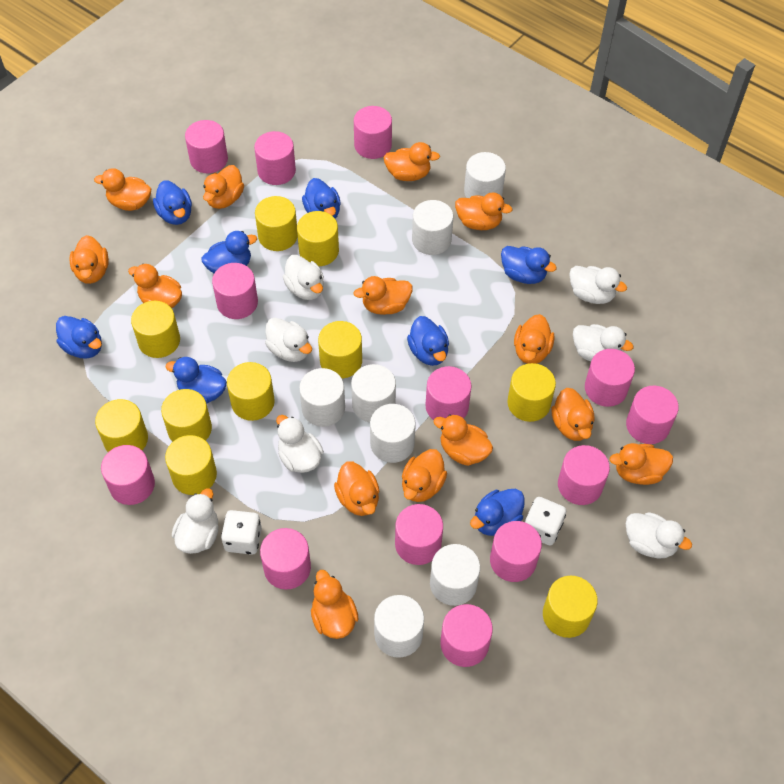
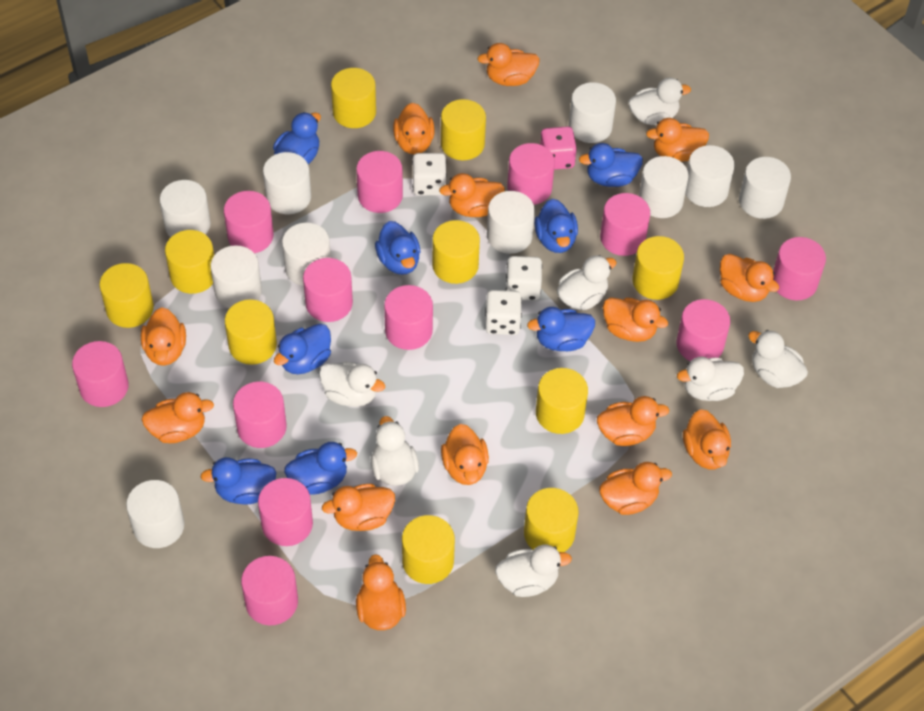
pink cylinder: 13 -> 12
pink dice: 0 -> 1
white cylinder: 7 -> 10
white dice: 2 -> 3

